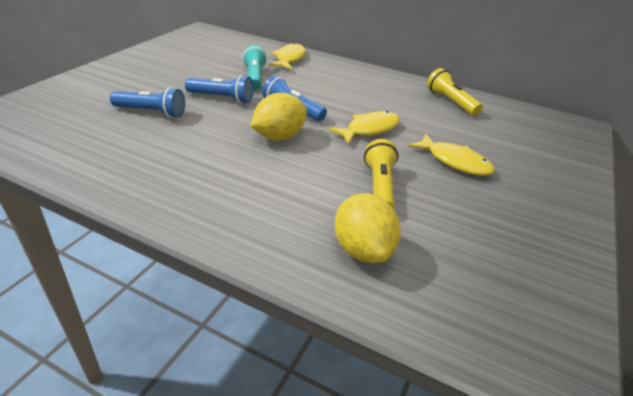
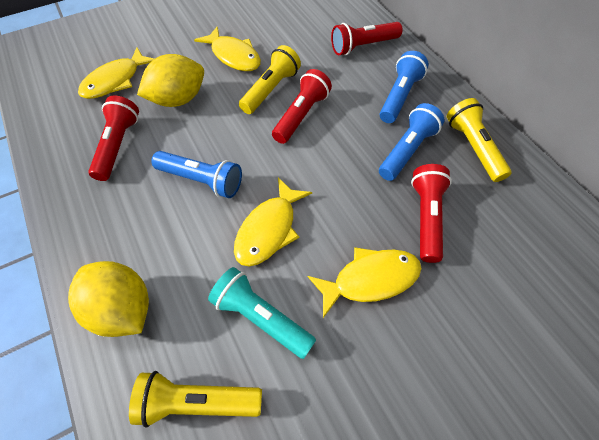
red flashlight: 0 -> 4
yellow fish: 3 -> 4
yellow flashlight: 2 -> 3

